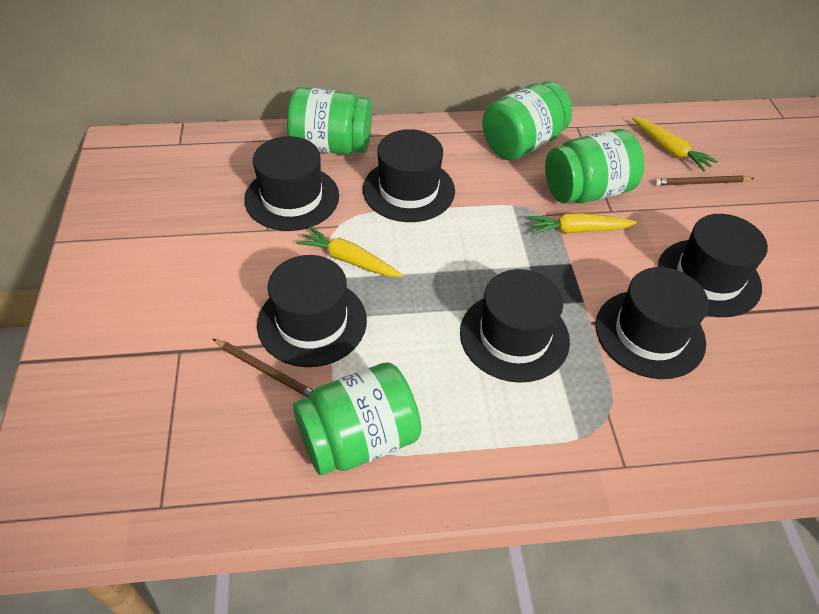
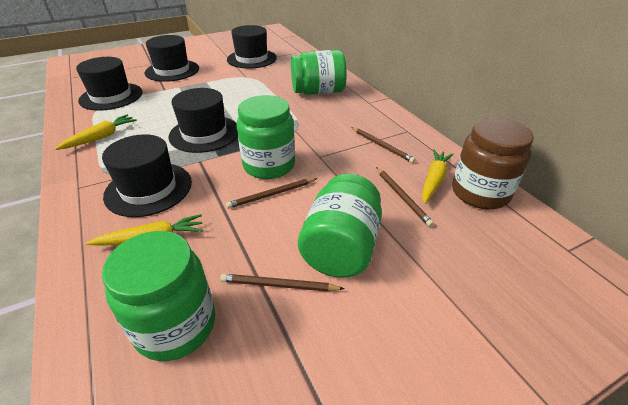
black hat: 6 -> 5
brown jar: 0 -> 1
brown pencil: 2 -> 4

